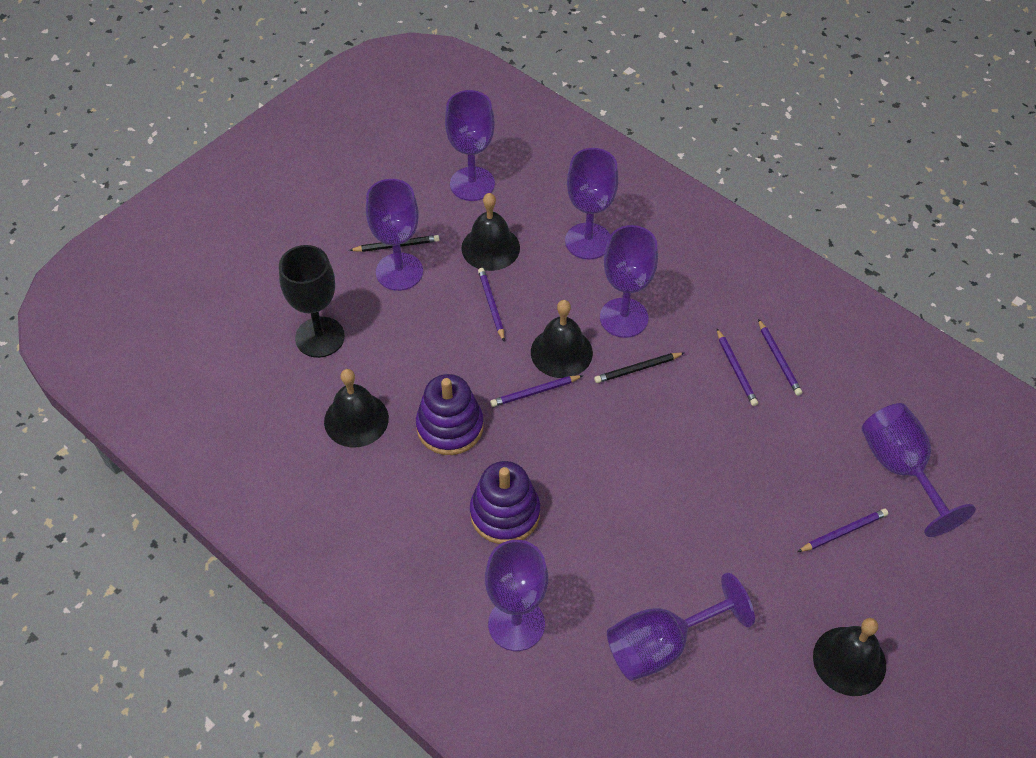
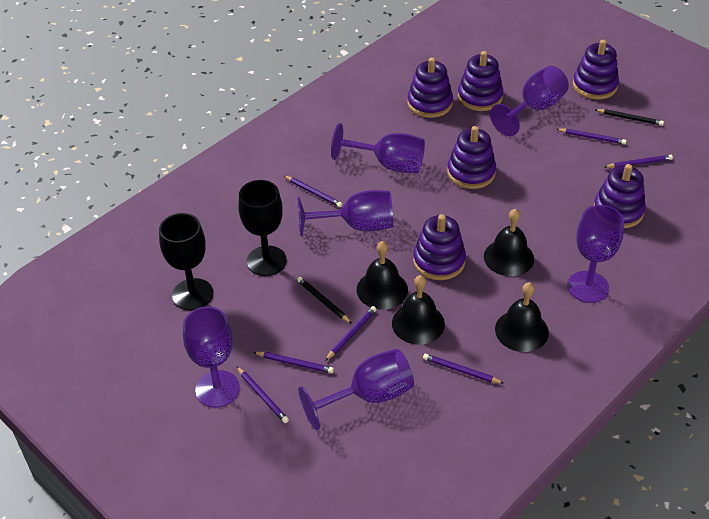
black goblet: 1 -> 2
purple goblet: 7 -> 6
purple pencil: 5 -> 7
purple stacking toy: 2 -> 6

